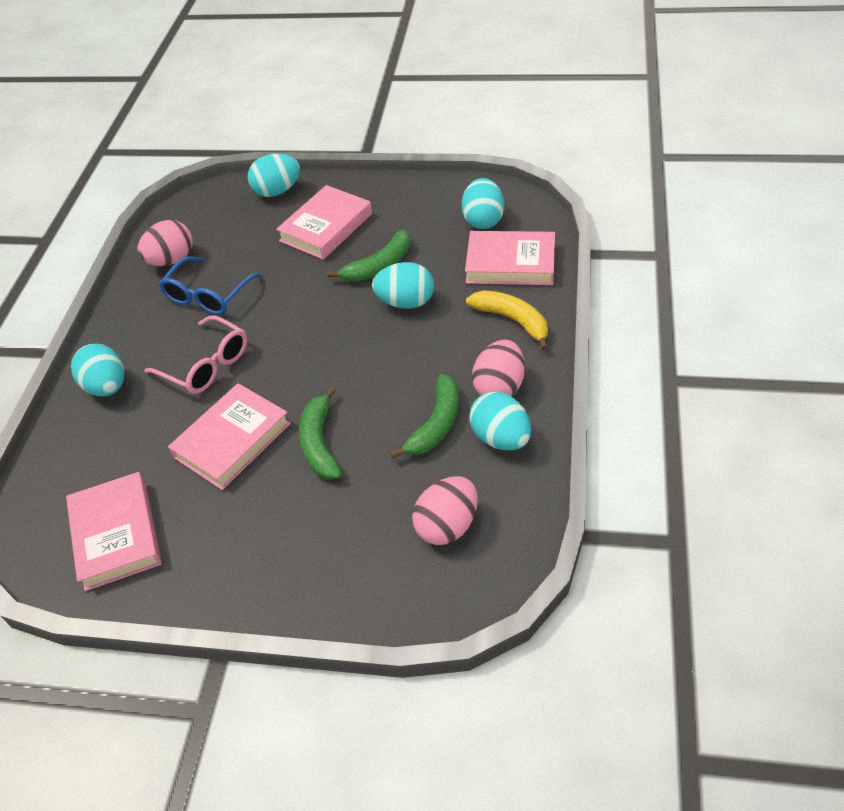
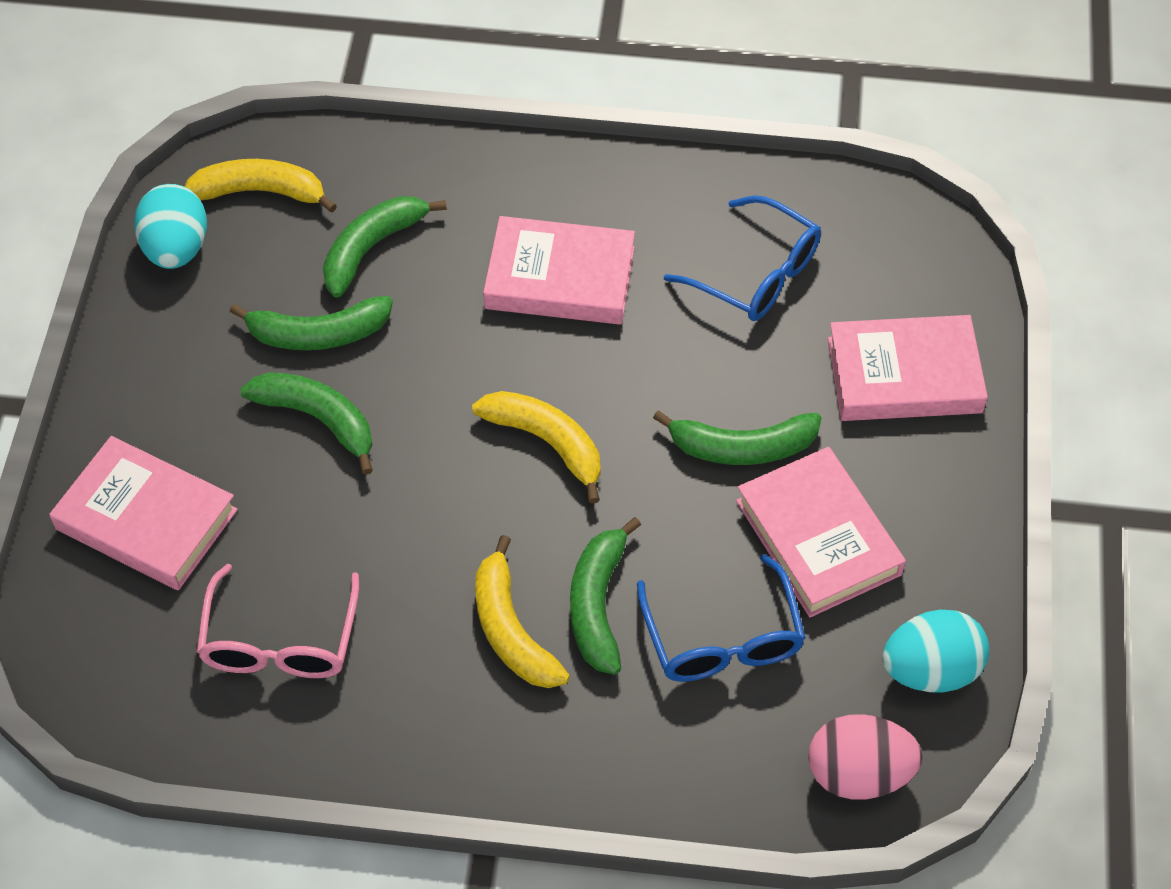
blue glasses: 1 -> 2
green banana: 3 -> 5
pink egg: 3 -> 1
turquoise egg: 5 -> 2
yellow banana: 1 -> 3

